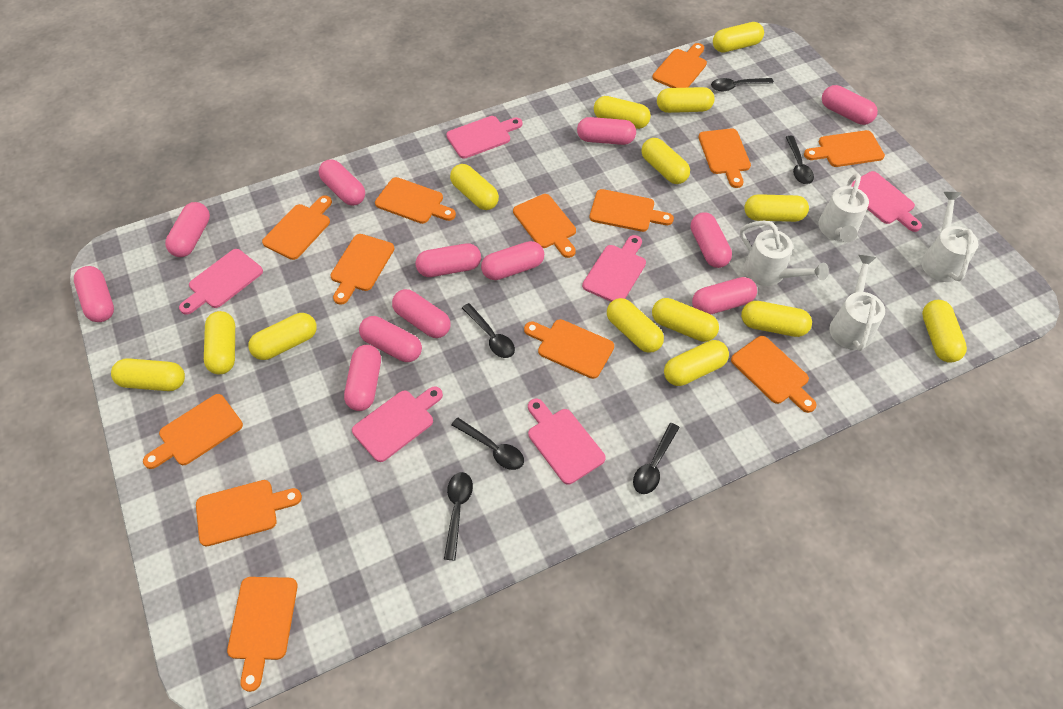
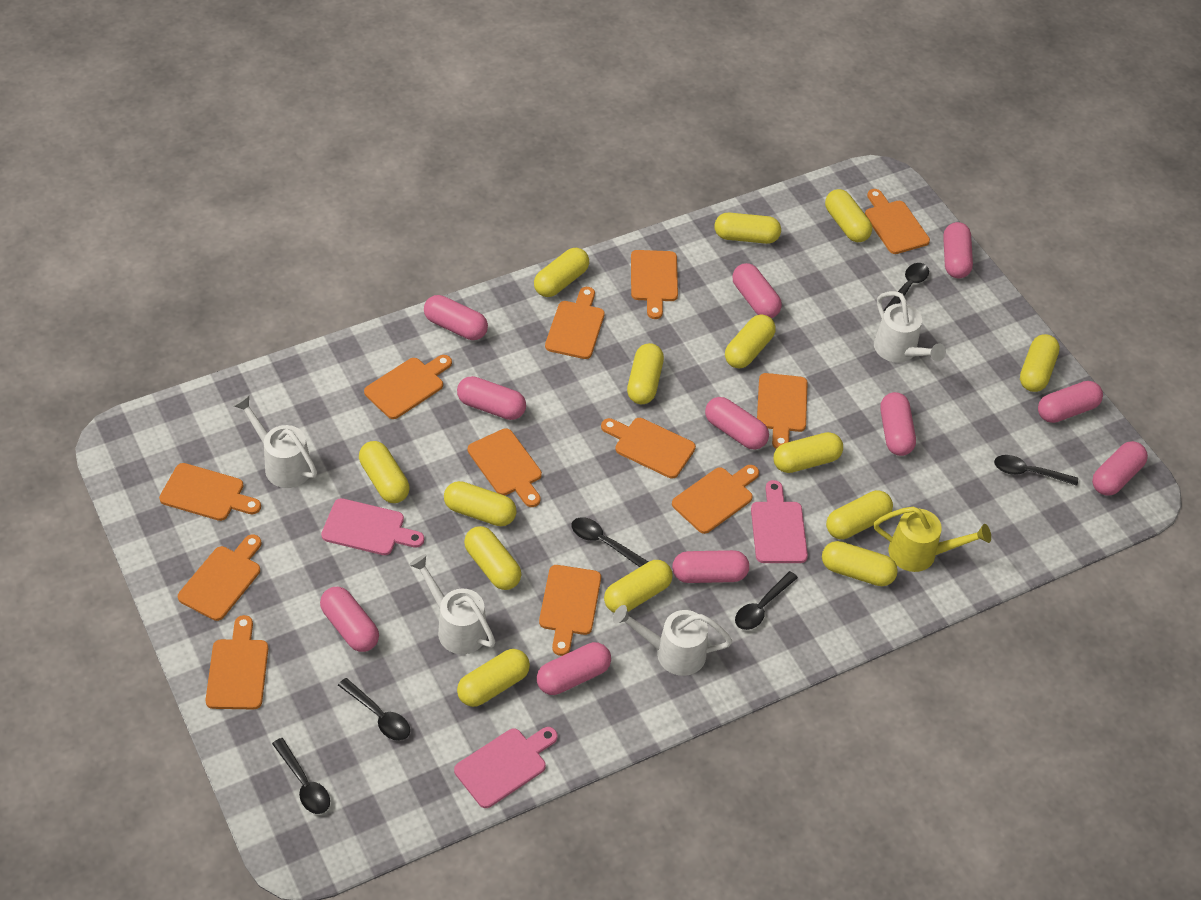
orange cutting board: 13 -> 12
pink capsule: 12 -> 11
pink cutting board: 6 -> 3
yellow watering can: 0 -> 1

